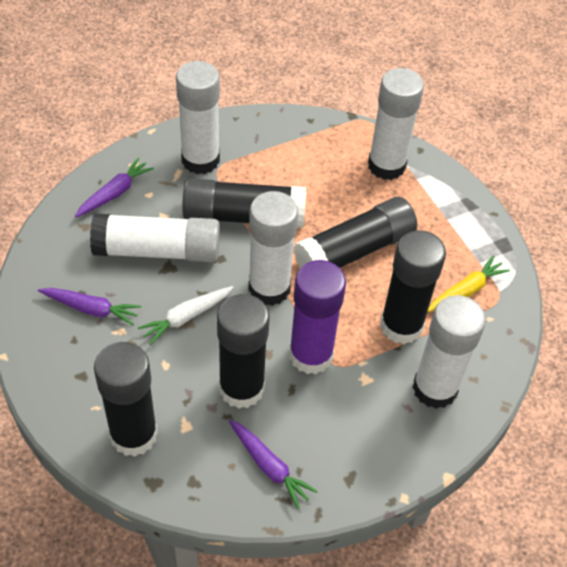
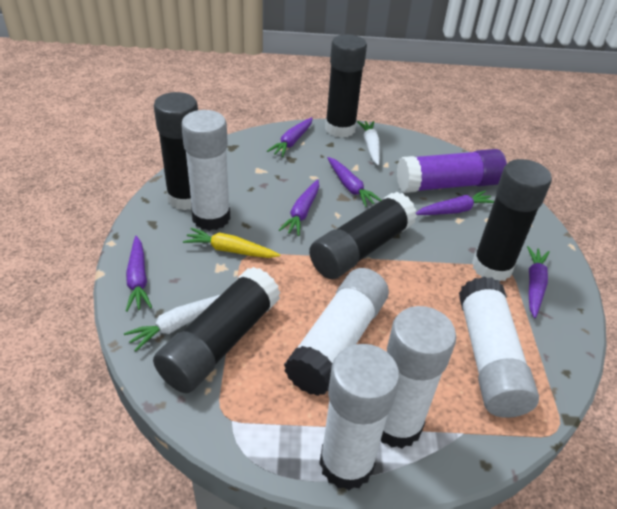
purple carrot: 3 -> 6
white carrot: 1 -> 2

